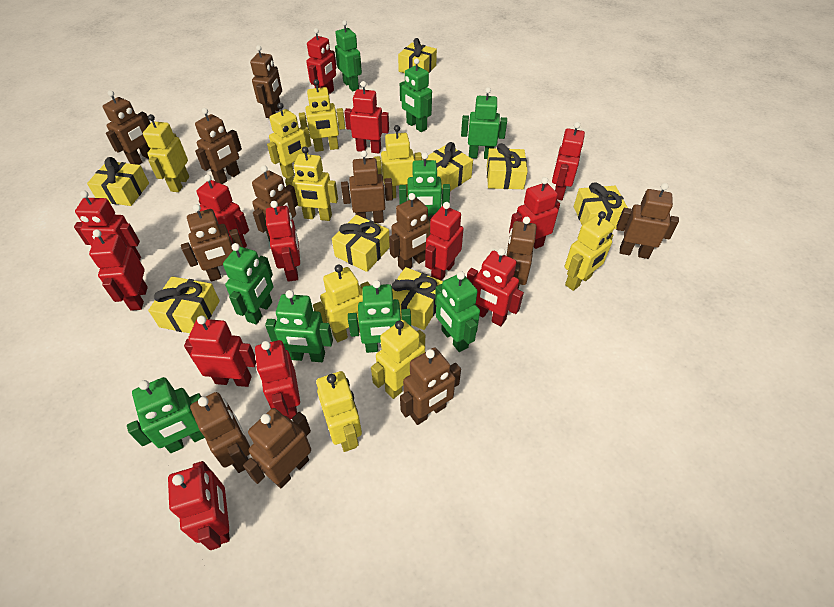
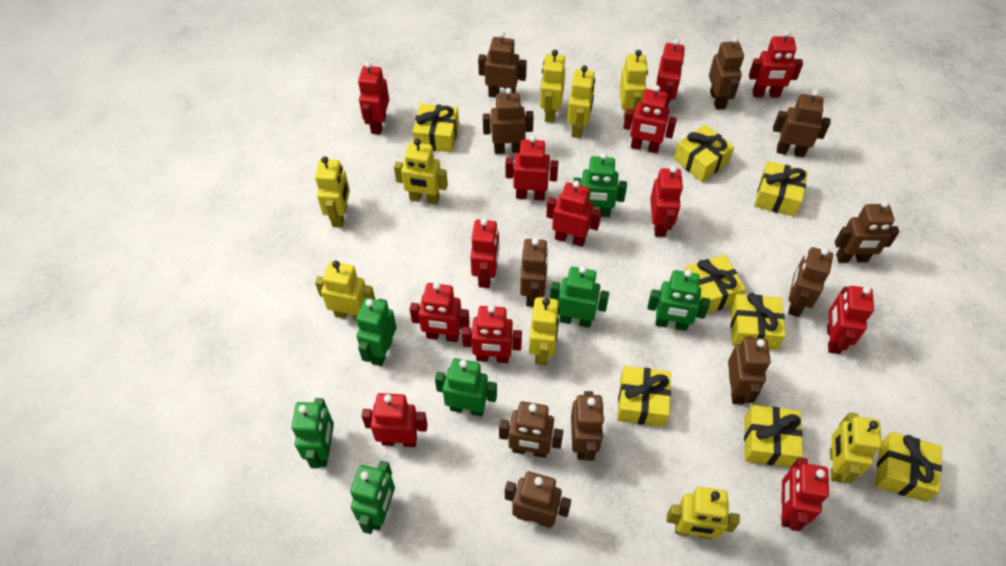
brown robot: 12 -> 11
green robot: 9 -> 7

